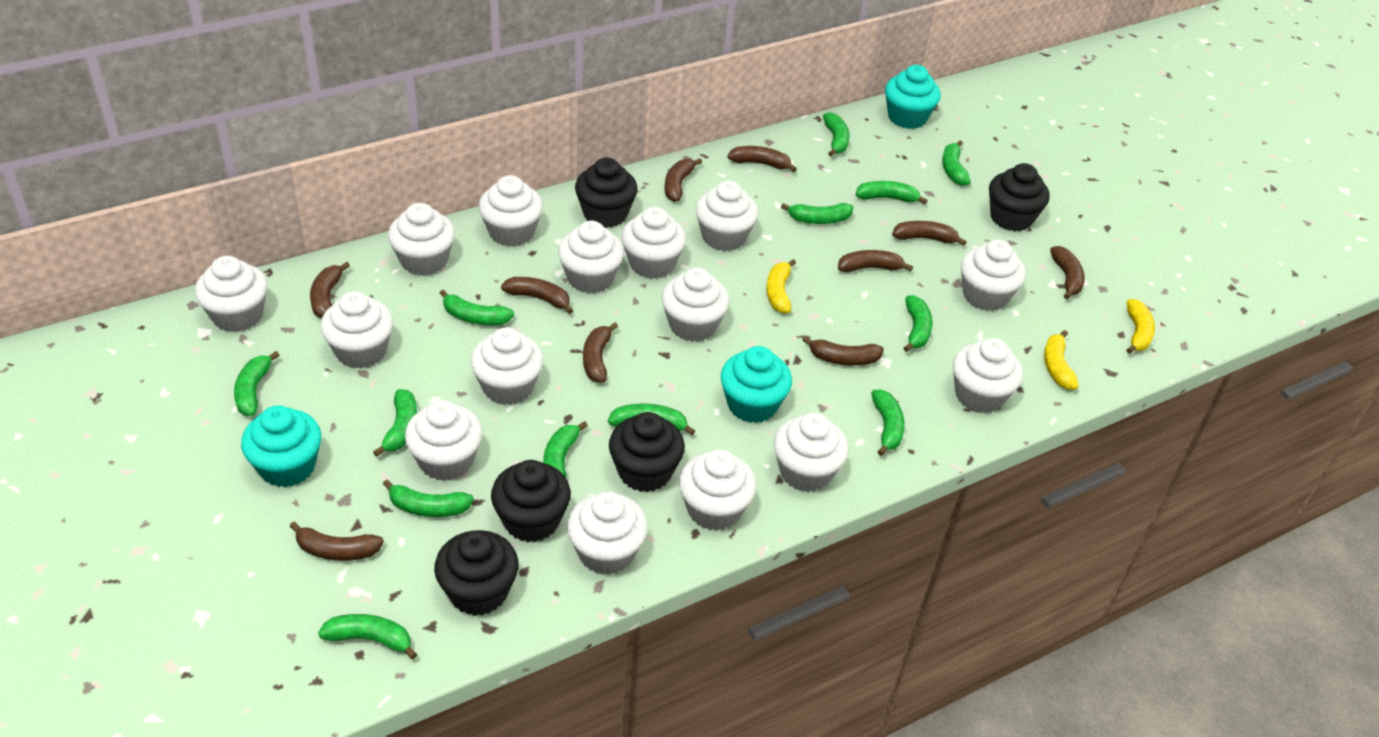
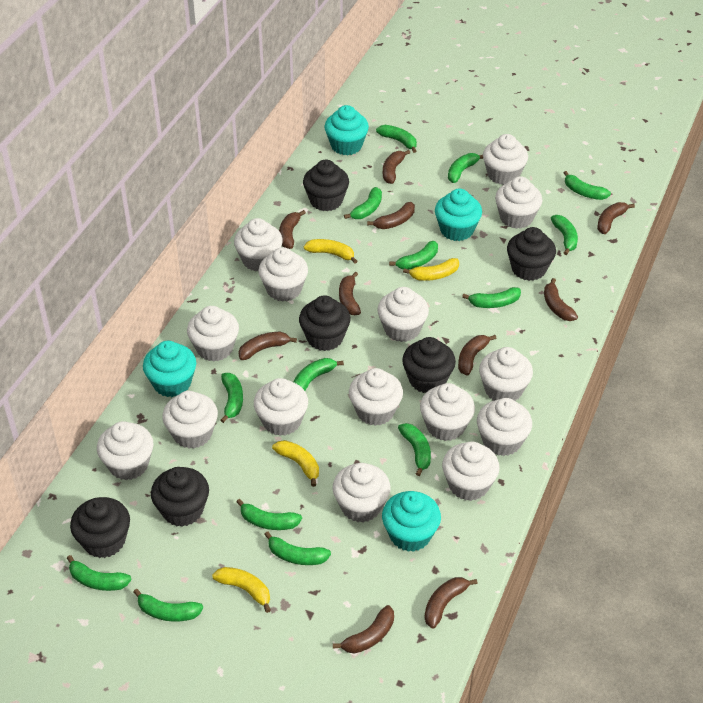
black cupcake: 5 -> 6
green banana: 13 -> 14
turquoise cupcake: 3 -> 4
yellow banana: 3 -> 4

